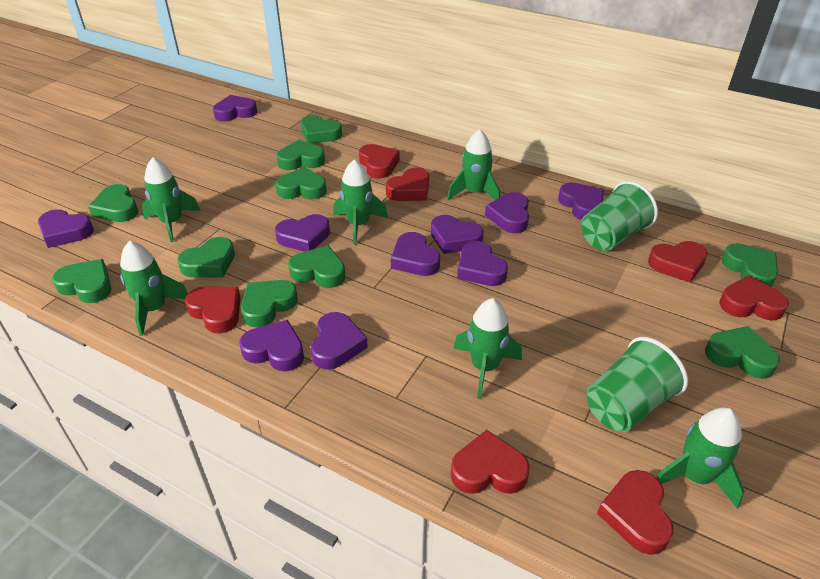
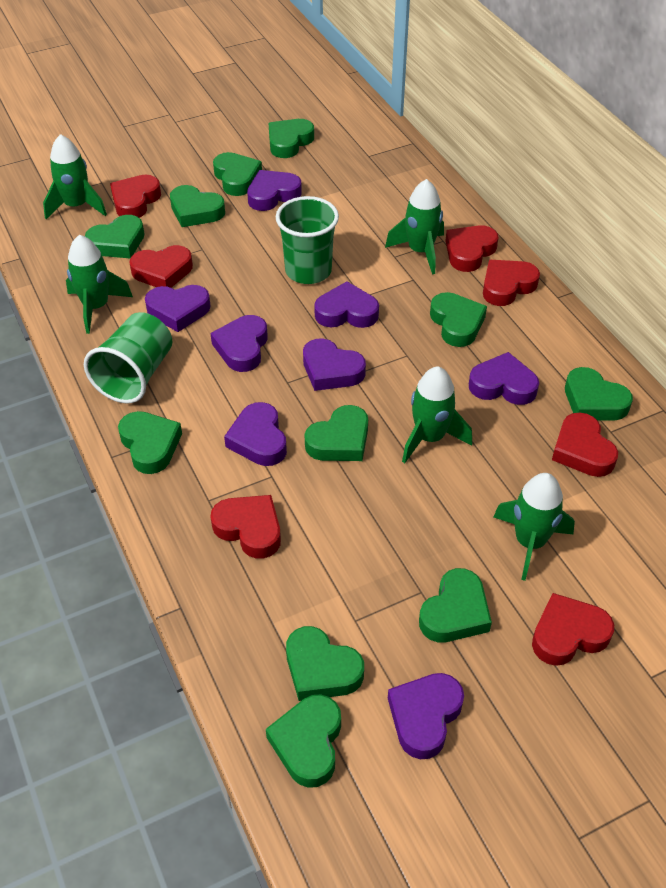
green heart: 10 -> 11
green rocket: 6 -> 5
purple heart: 10 -> 8

